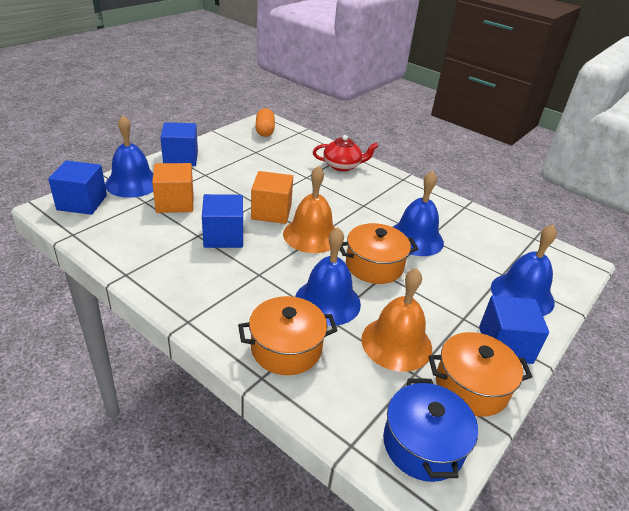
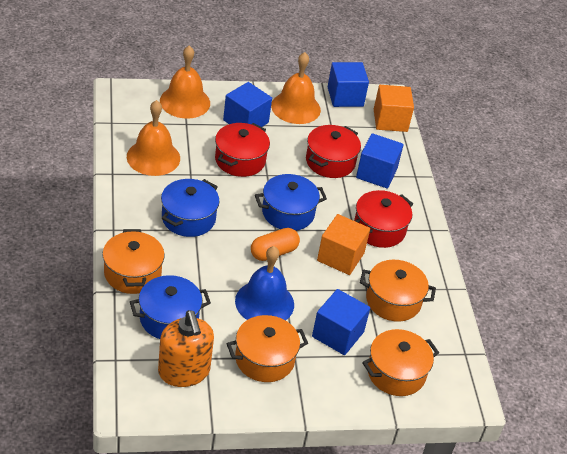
blue bell: 4 -> 1
blue pot: 1 -> 3
orange bell: 2 -> 3
orange pot: 3 -> 4
orange soap dispenser: 0 -> 1
red pot: 0 -> 3
red teapot: 1 -> 0

